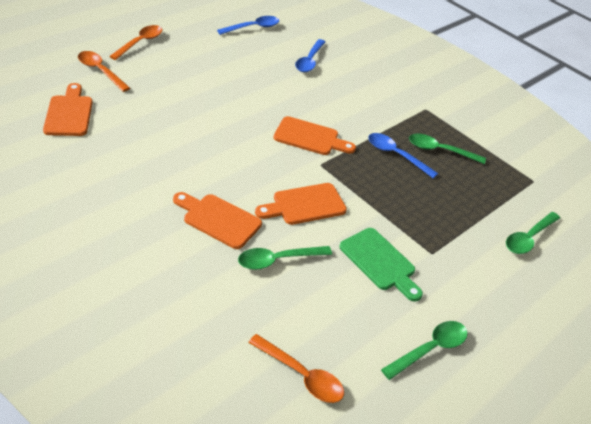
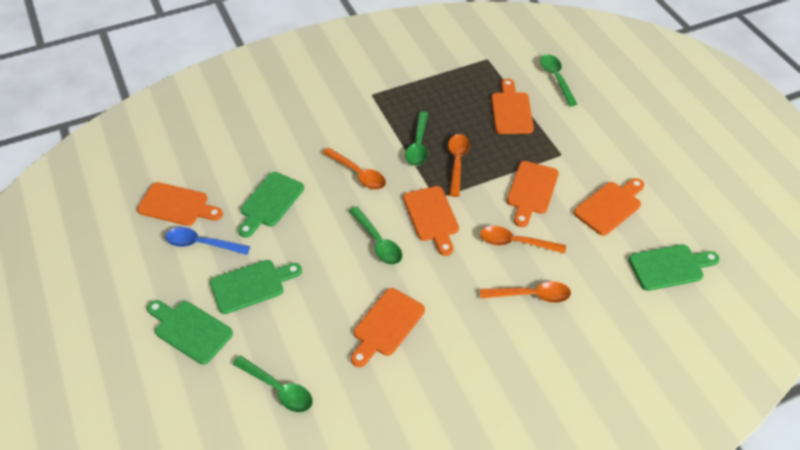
blue spoon: 3 -> 1
green cutting board: 1 -> 4
orange cutting board: 4 -> 6
orange spoon: 3 -> 4

